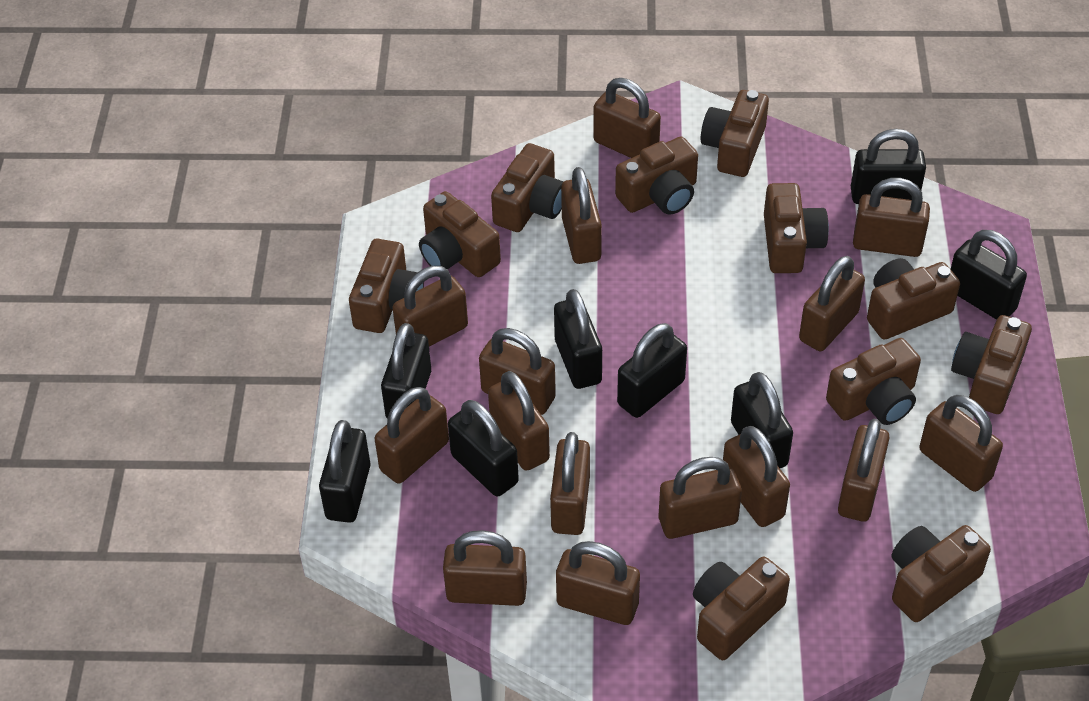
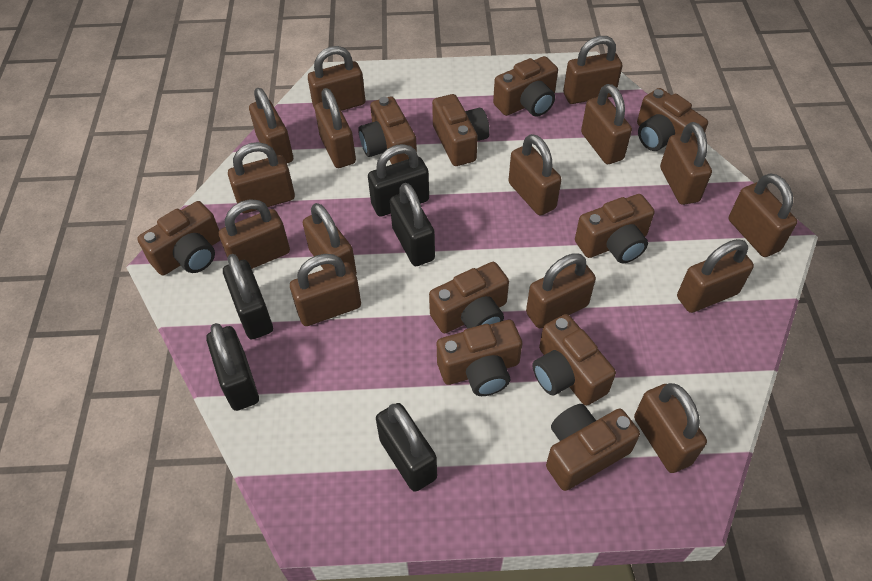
black padlock: 8 -> 5
brown camera: 11 -> 10

